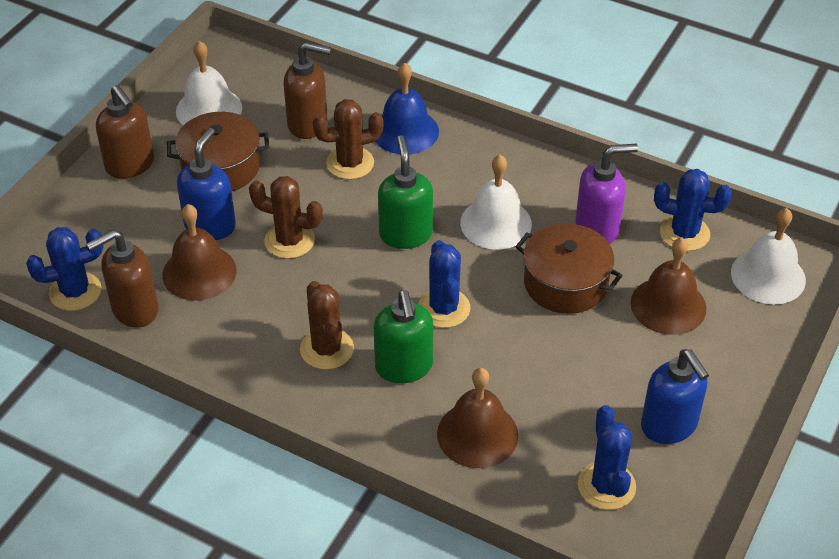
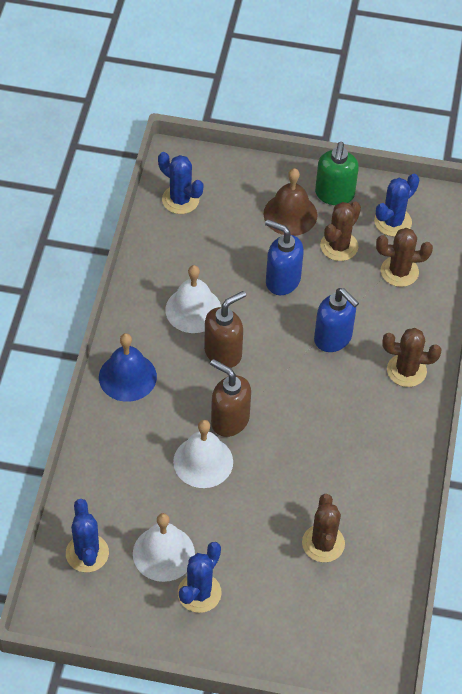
brown bell: 3 -> 1
brown cactus: 3 -> 4
brown pot: 2 -> 0
brown soap dispenser: 3 -> 2
green soap dispenser: 2 -> 1
purple soap dispenser: 1 -> 0

